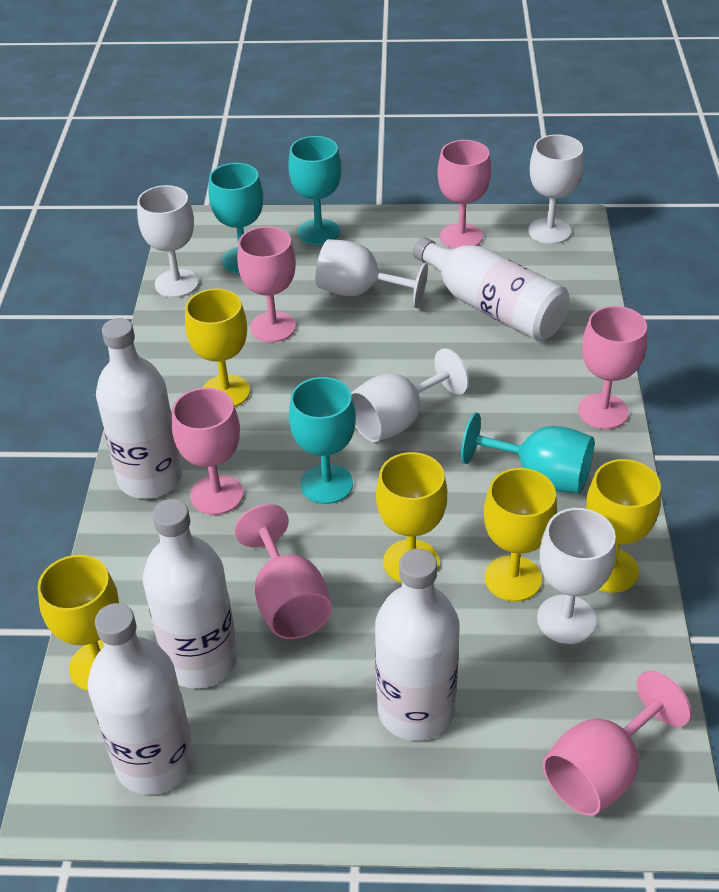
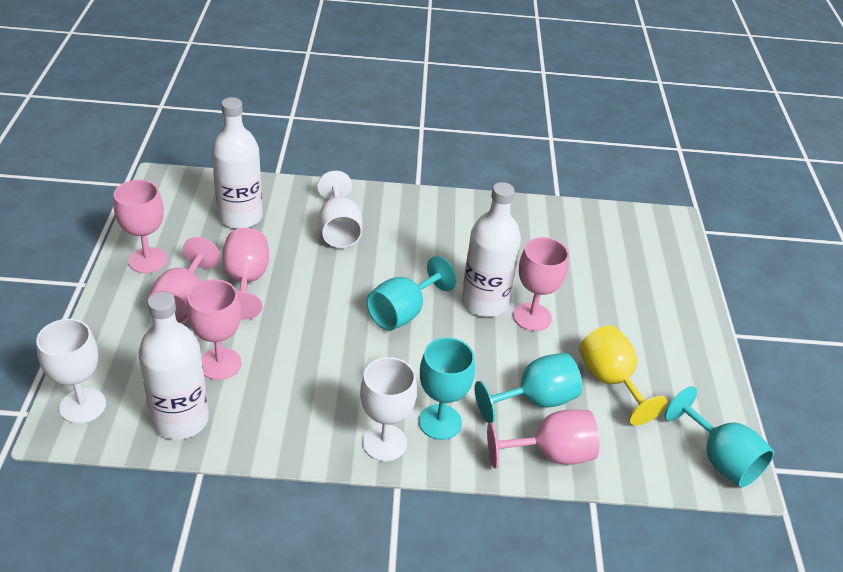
white bottle: 5 -> 3
white goblet: 5 -> 3
yellow goblet: 5 -> 1

